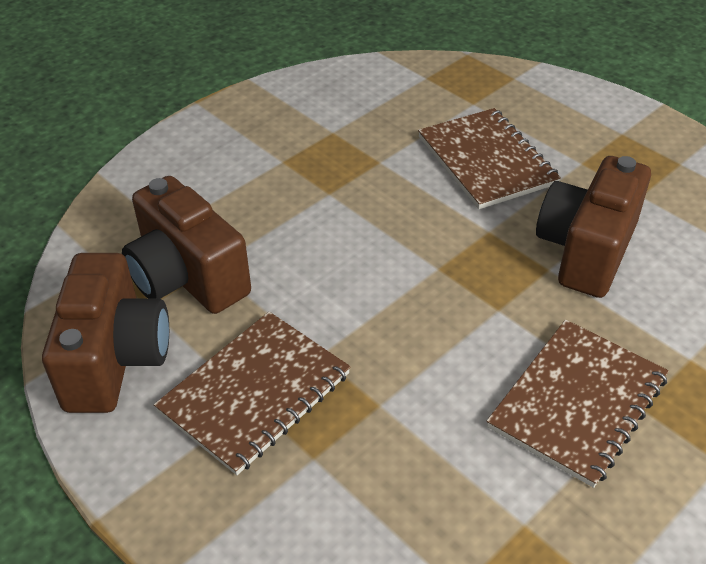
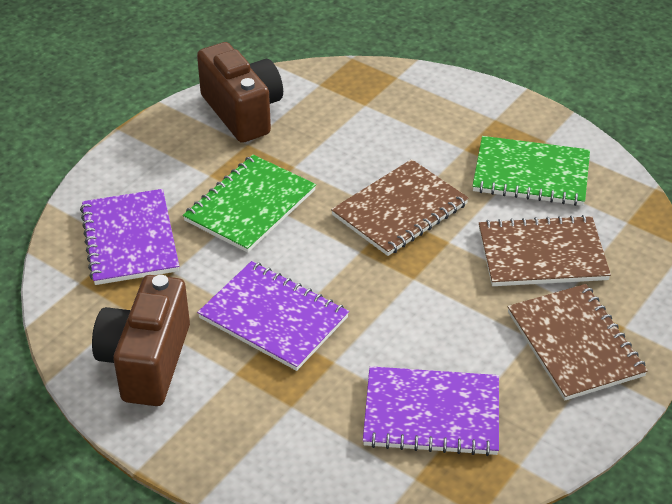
brown camera: 3 -> 2
green notebook: 0 -> 2
purple notebook: 0 -> 3

